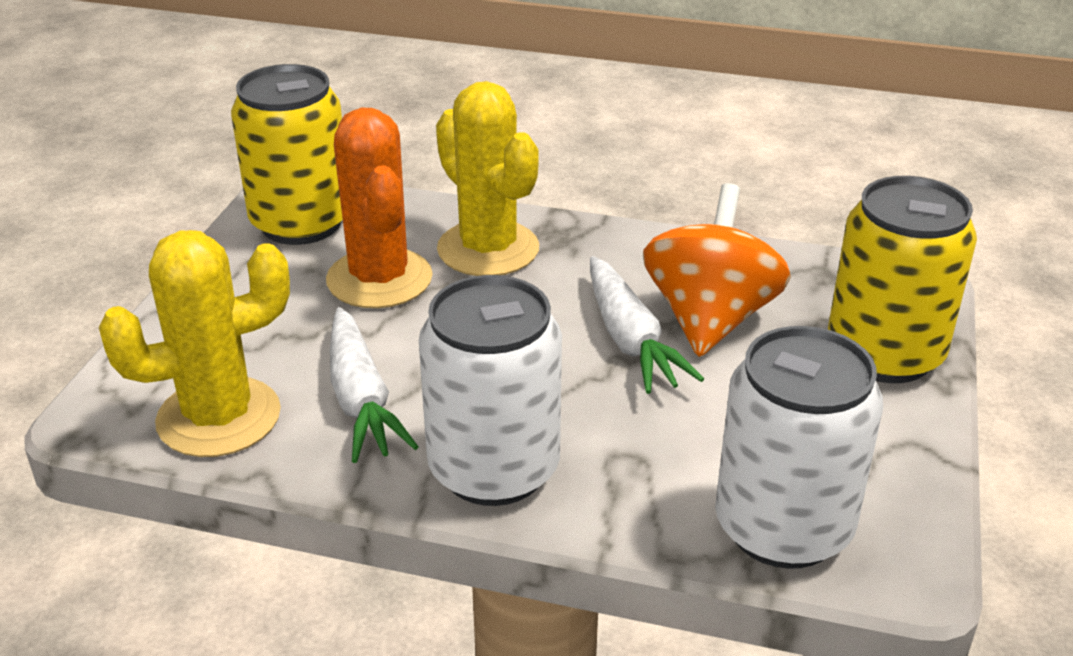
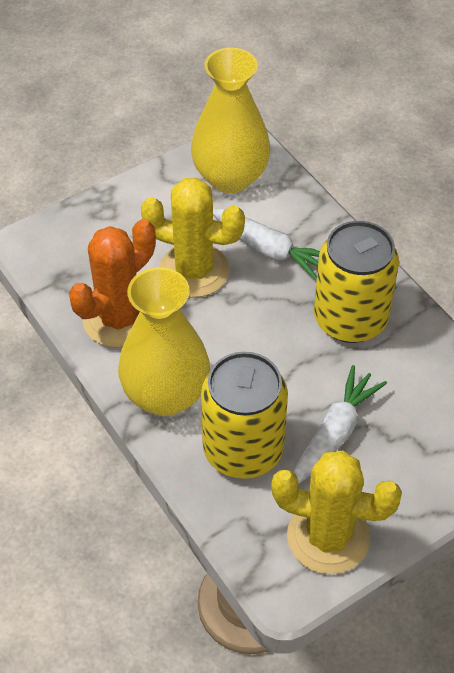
orange spinning top: 1 -> 0
white can: 2 -> 0
yellow vase: 0 -> 2

